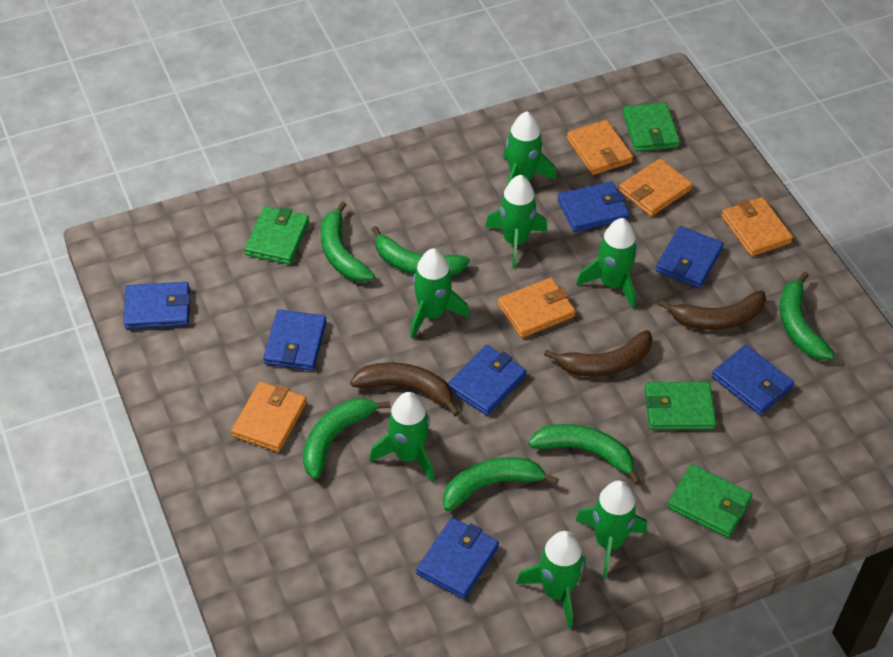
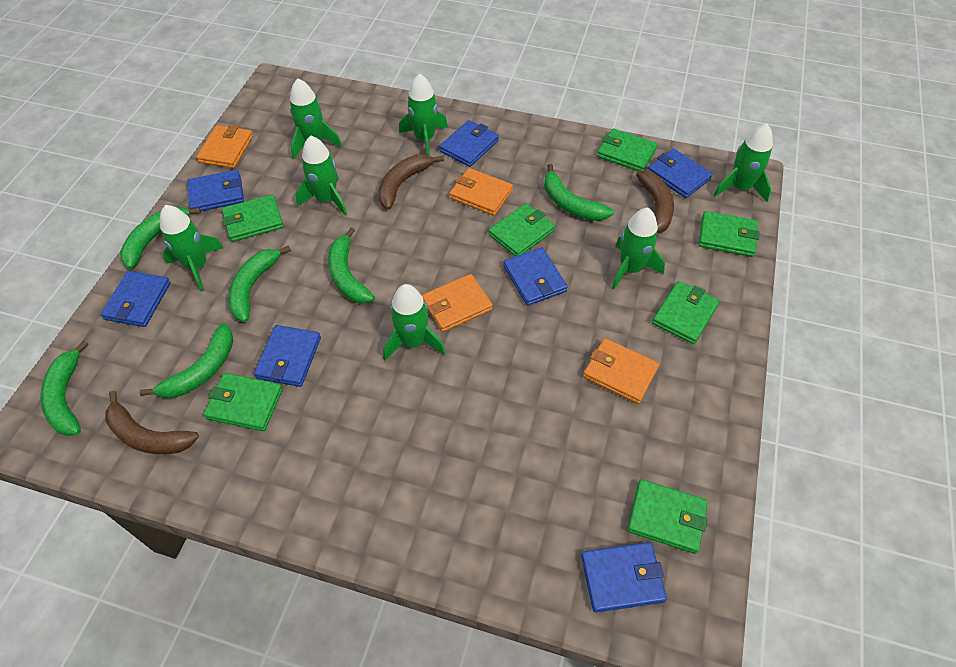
green wallet: 4 -> 7
orange wallet: 5 -> 4

